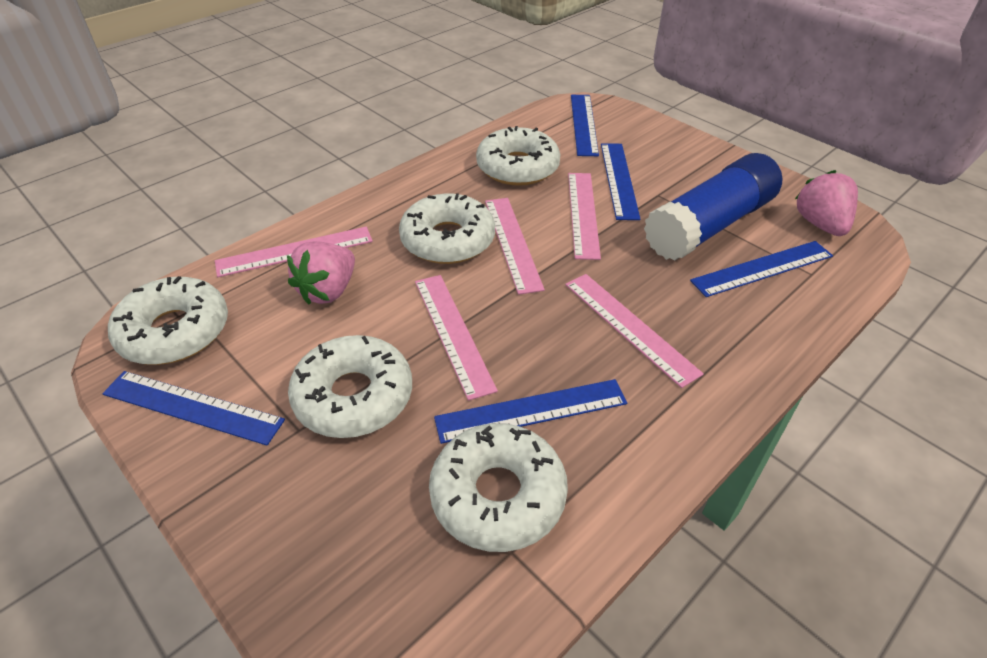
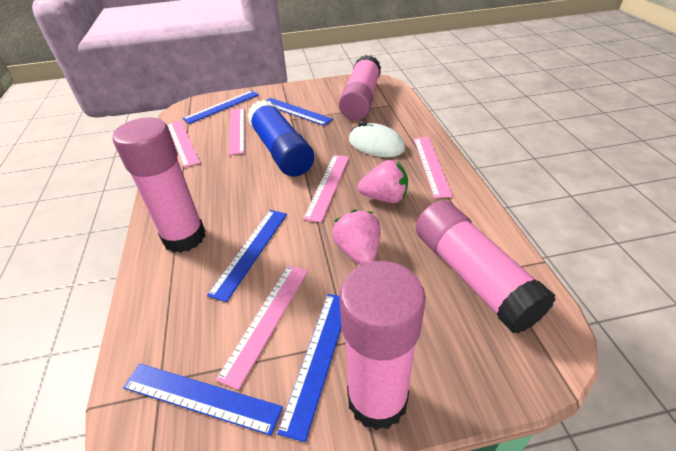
pink glue stick: 0 -> 4
white donut: 5 -> 0
white mouse: 0 -> 1

